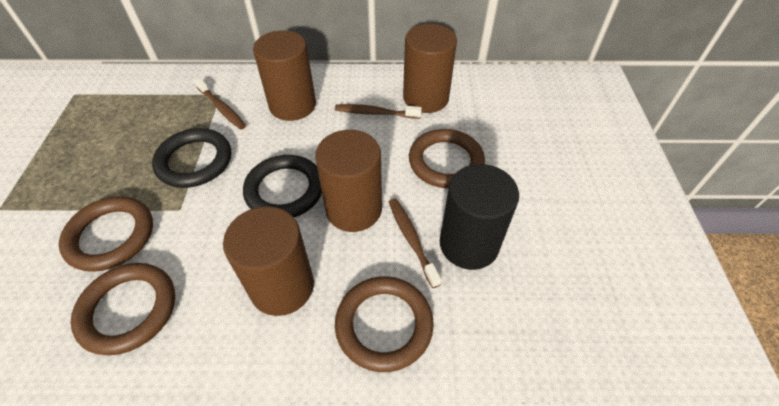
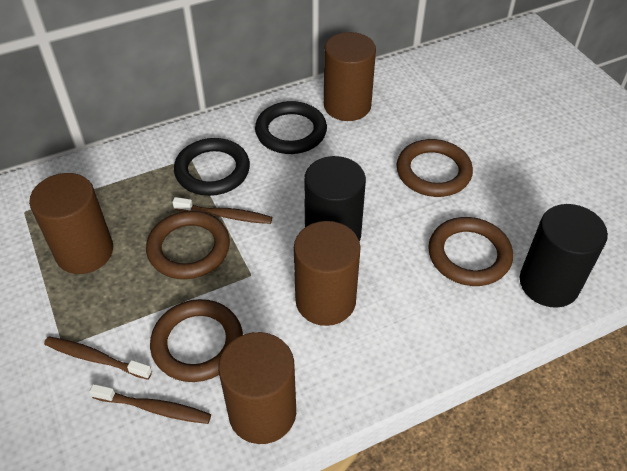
black cylinder: 1 -> 2

